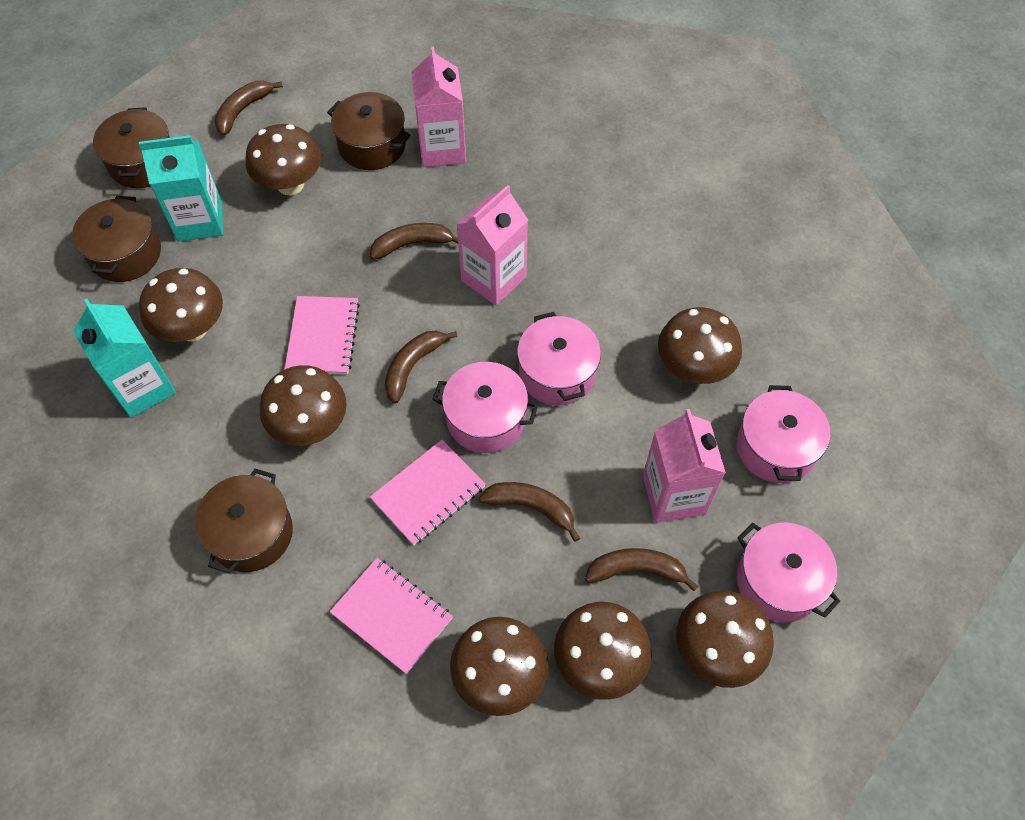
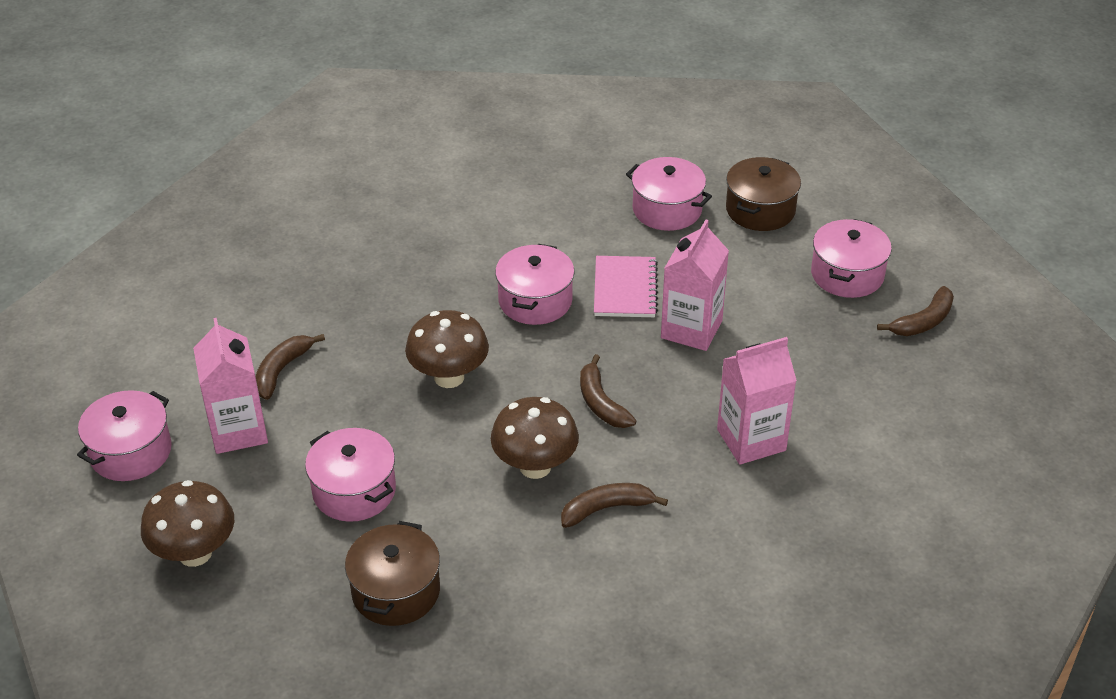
brown banana: 5 -> 4
brown mushroom: 7 -> 3
brown pot: 4 -> 2
pink notebook: 3 -> 1
pink pot: 4 -> 5
turquoise carton: 2 -> 0

